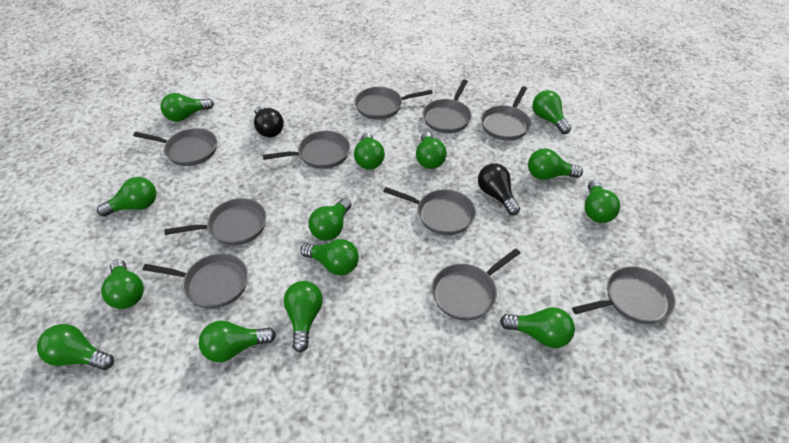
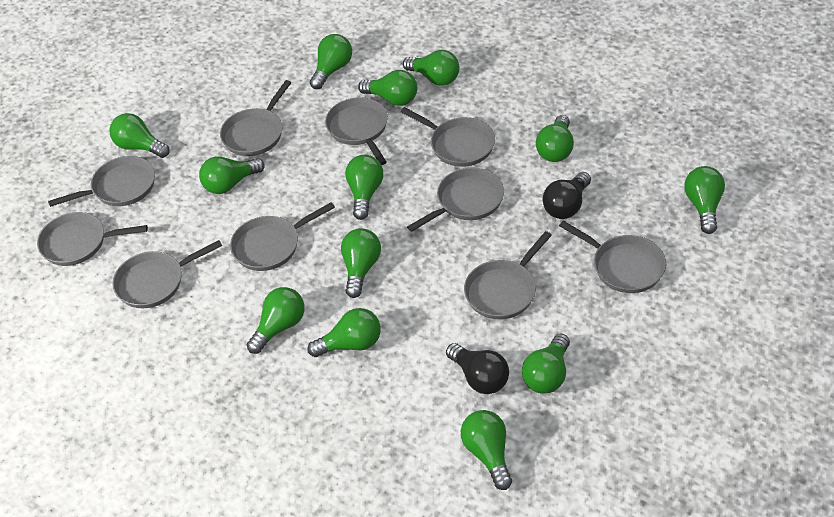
green light bulb: 14 -> 13

